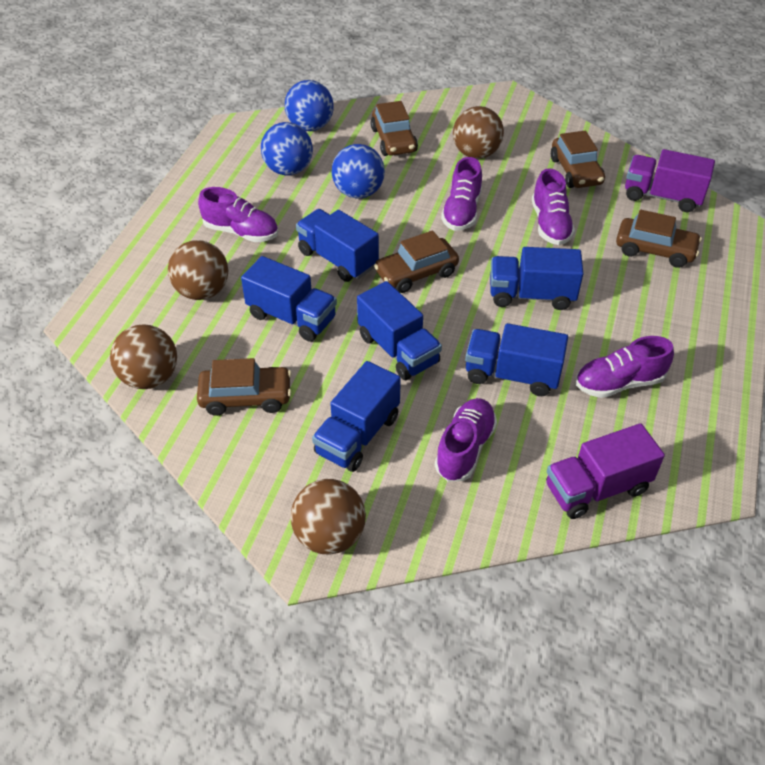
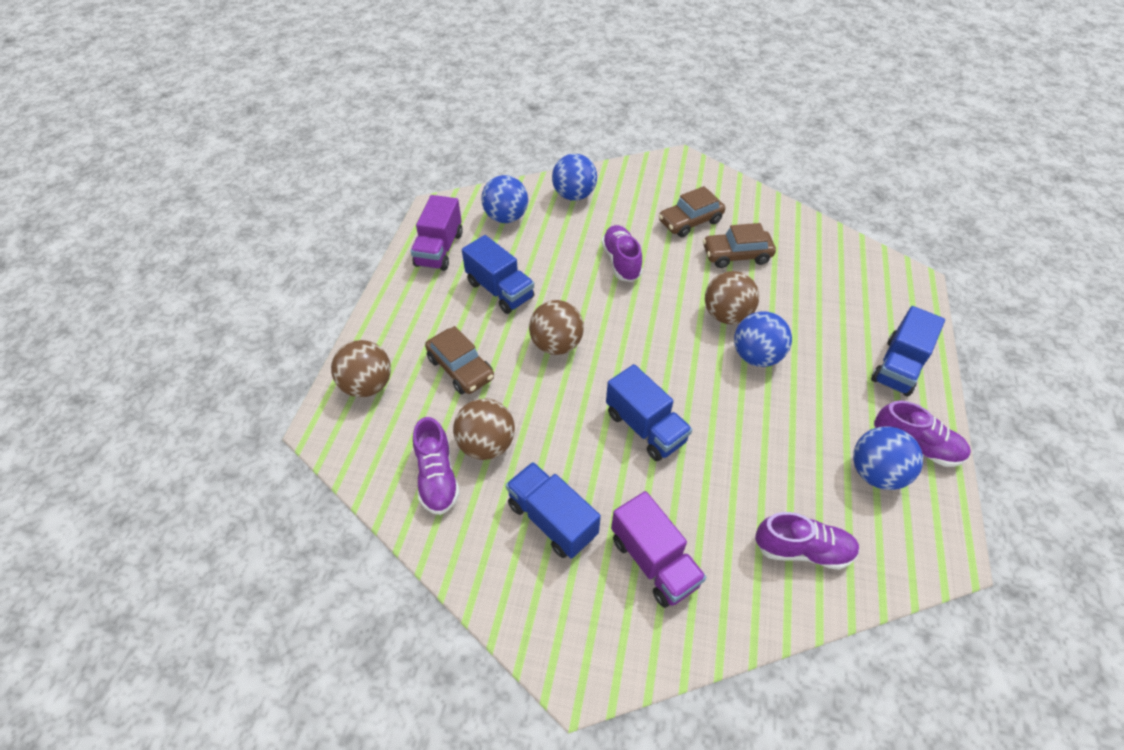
blue ball: 3 -> 4
blue truck: 6 -> 4
brown car: 5 -> 3
purple shoe: 5 -> 4

